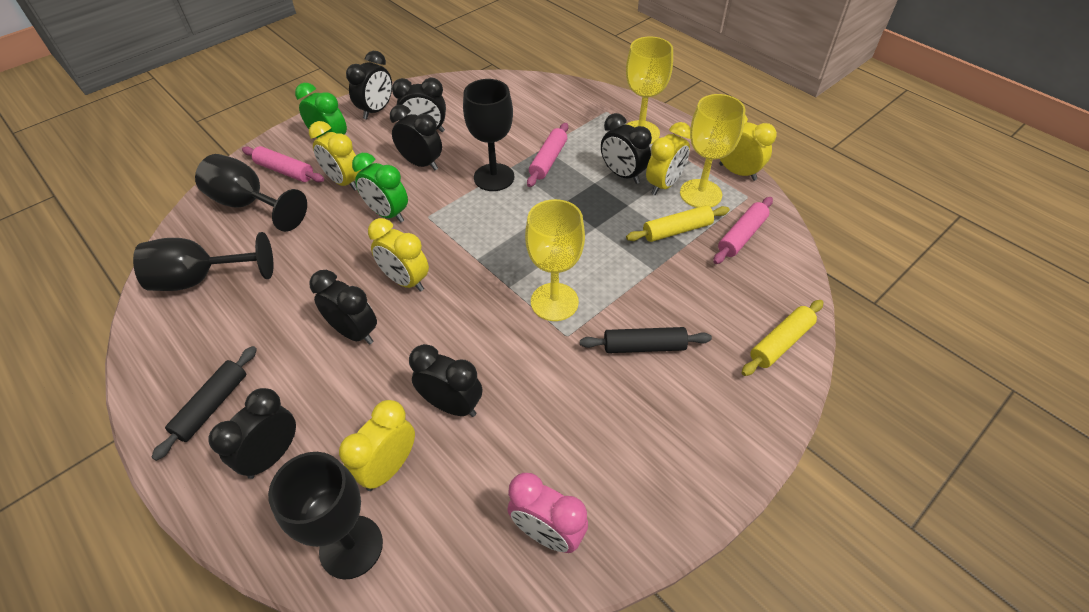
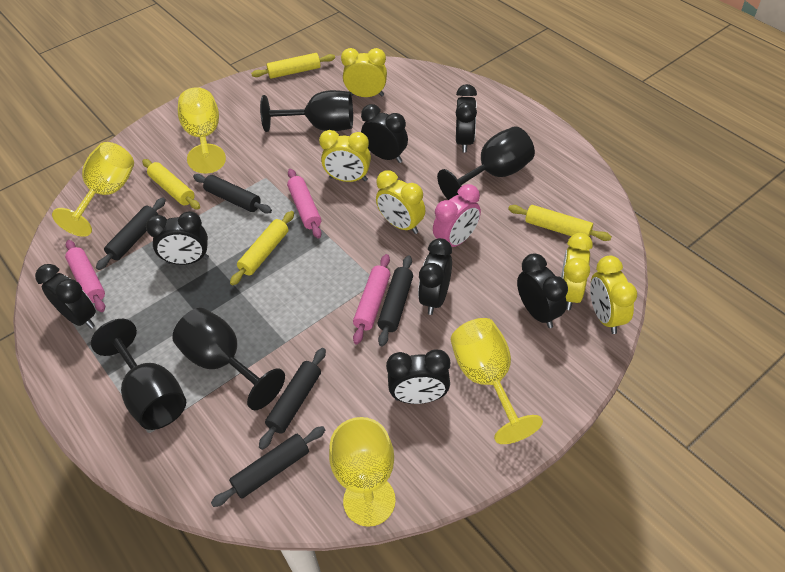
black rolling pin: 2 -> 5
green clock: 2 -> 0
yellow goblet: 3 -> 4
yellow rolling pin: 2 -> 4

